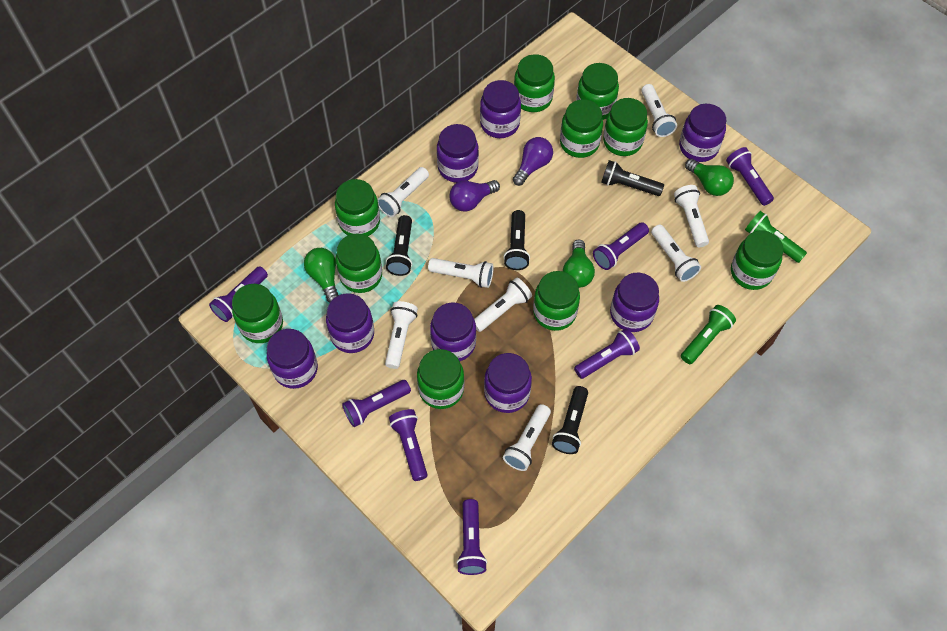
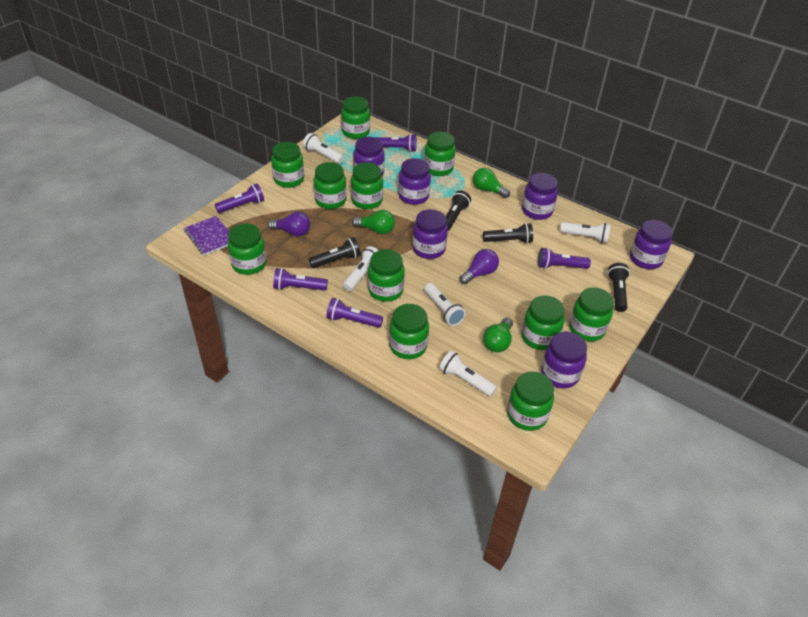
green flashlight: 2 -> 0
green jar: 10 -> 11
purple flashlight: 7 -> 5
purple jar: 8 -> 6
purple notebook: 0 -> 1
white flashlight: 8 -> 5

